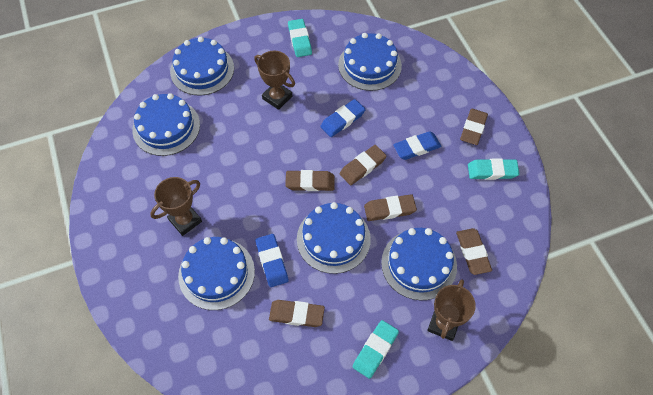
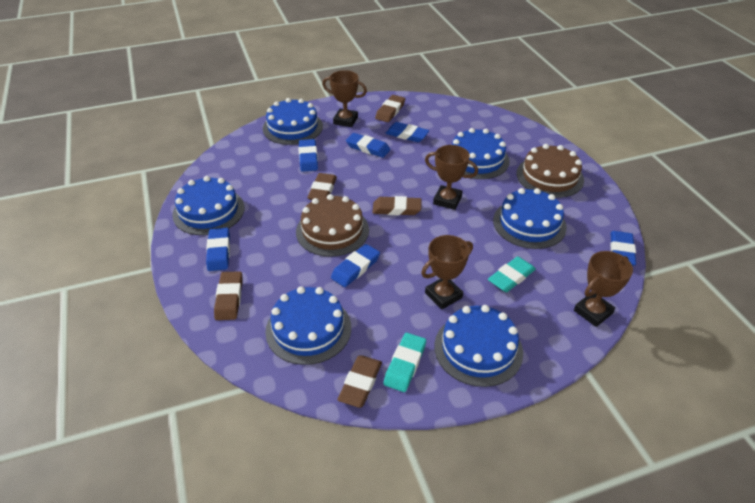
blue eraser: 3 -> 6
brown cake: 0 -> 2
brown eraser: 6 -> 5
brown trophy: 3 -> 4
turquoise eraser: 3 -> 2

